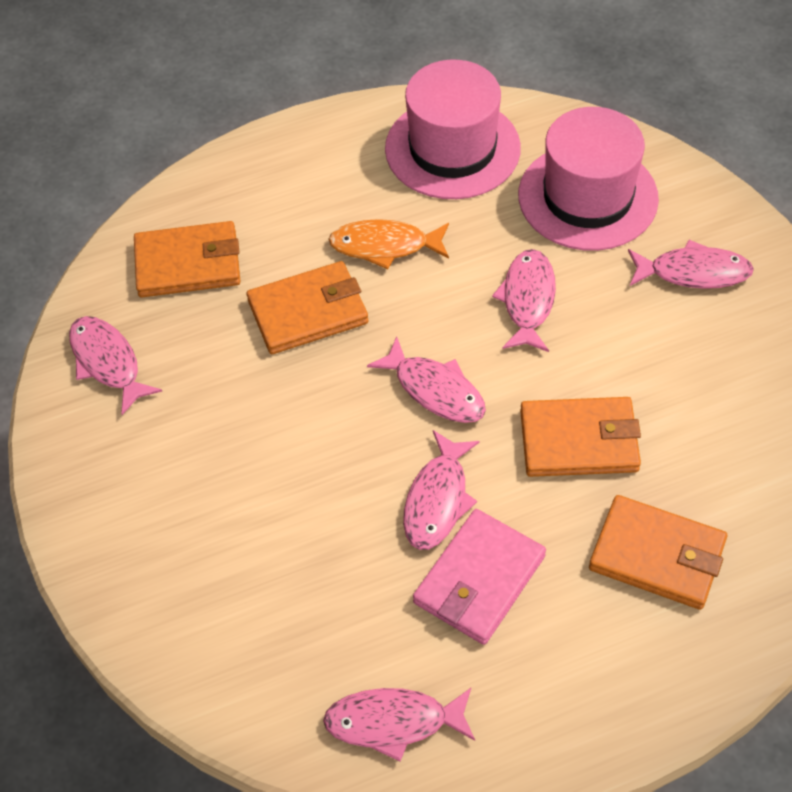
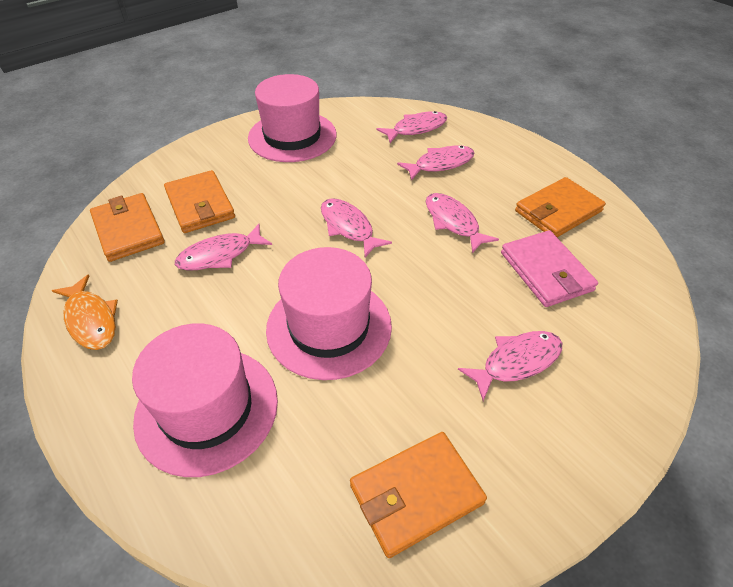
pink hat: 2 -> 3

